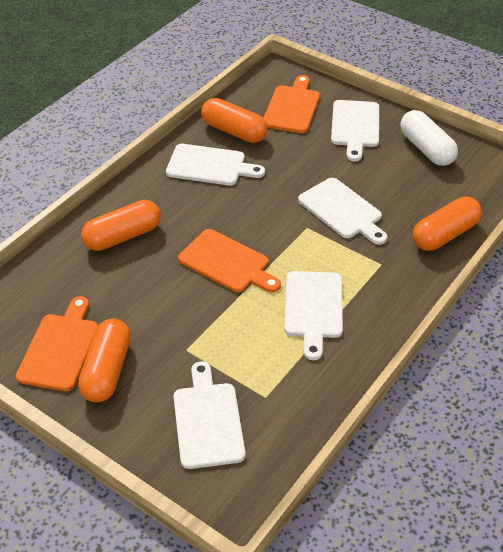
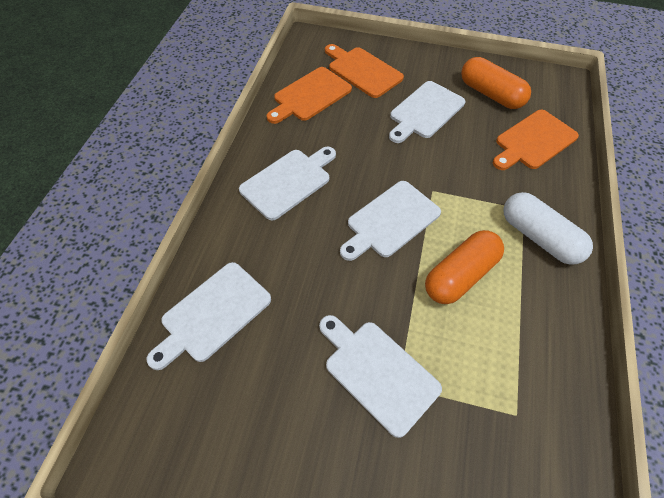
orange capsule: 4 -> 2

